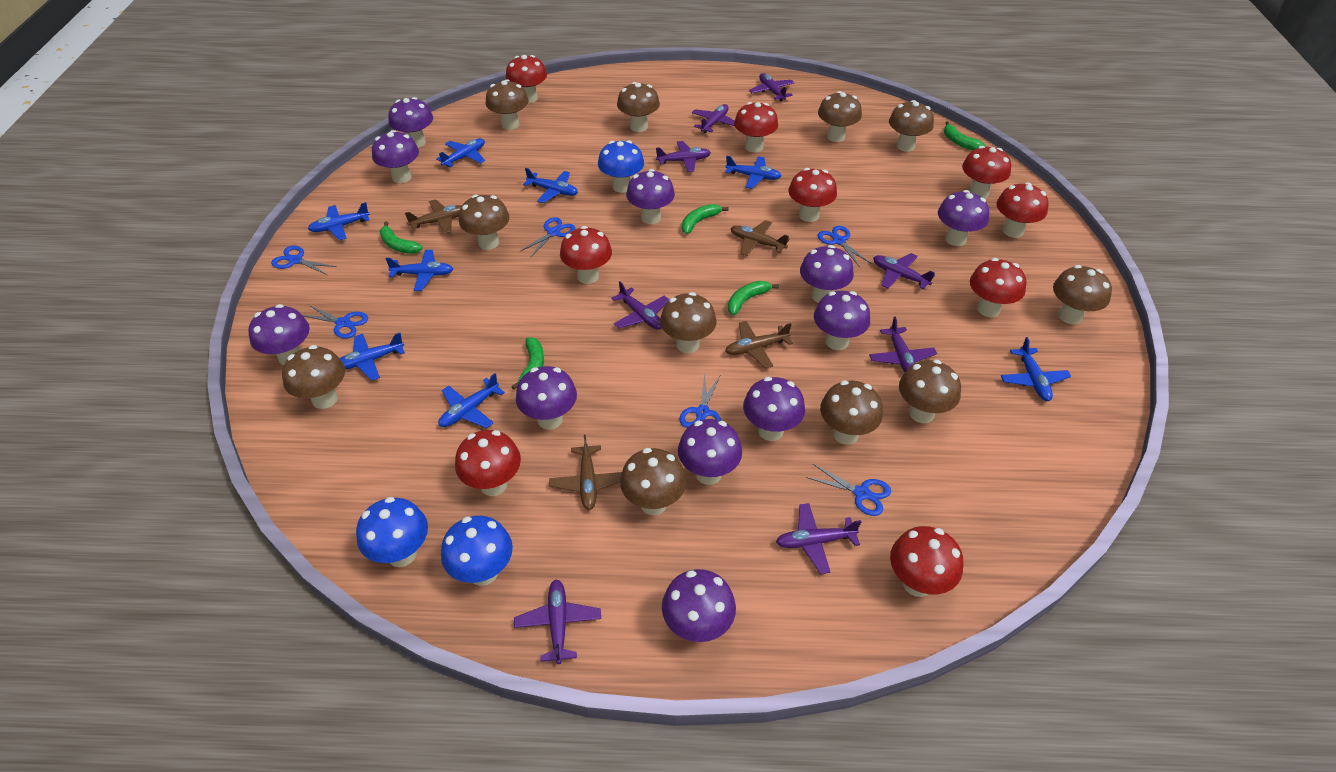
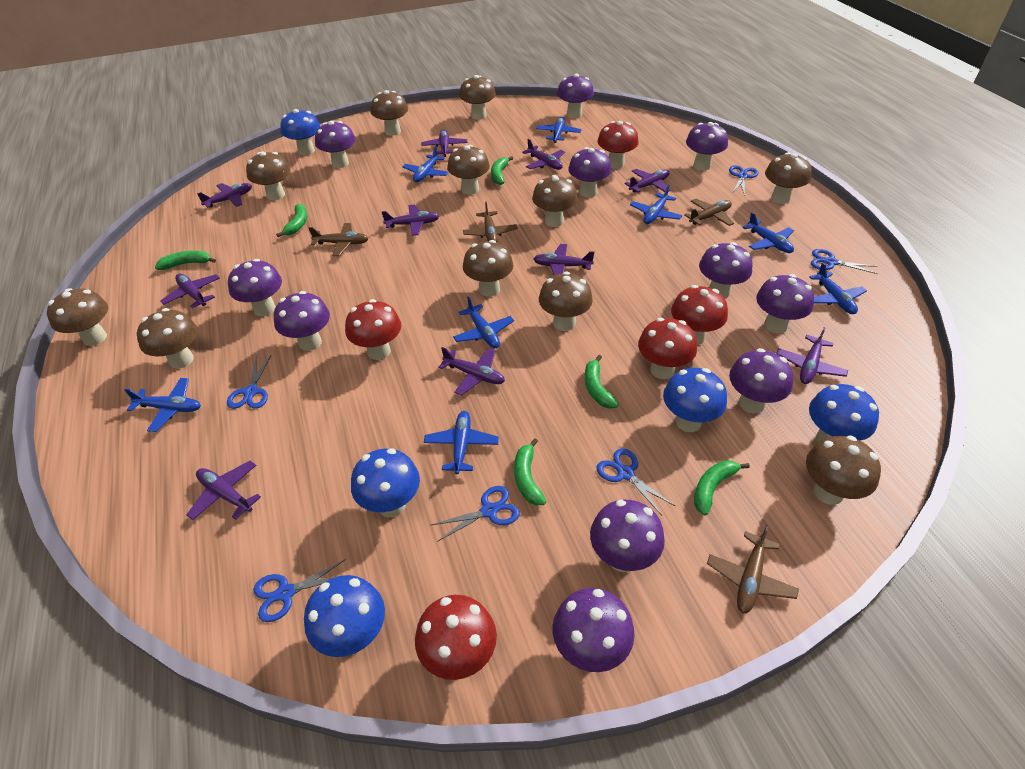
blue mushroom: 3 -> 5
green banana: 5 -> 6
purple plane: 8 -> 10
red mushroom: 9 -> 5

